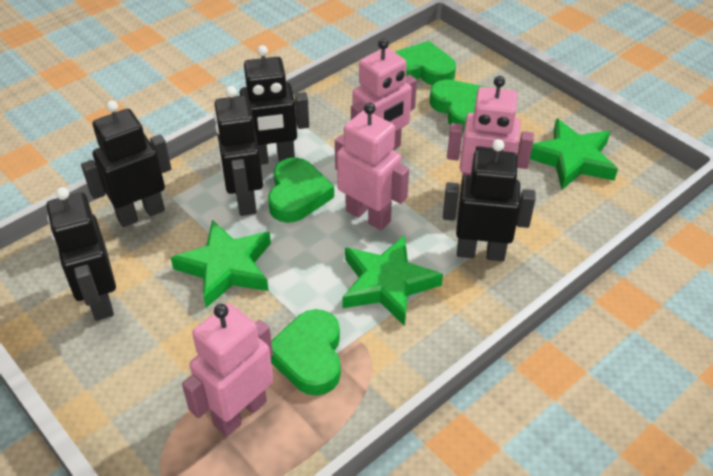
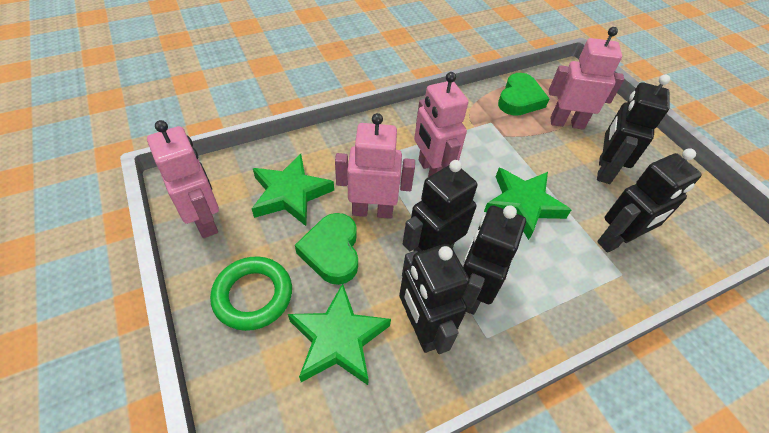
green heart: 4 -> 2
green ring: 0 -> 1

